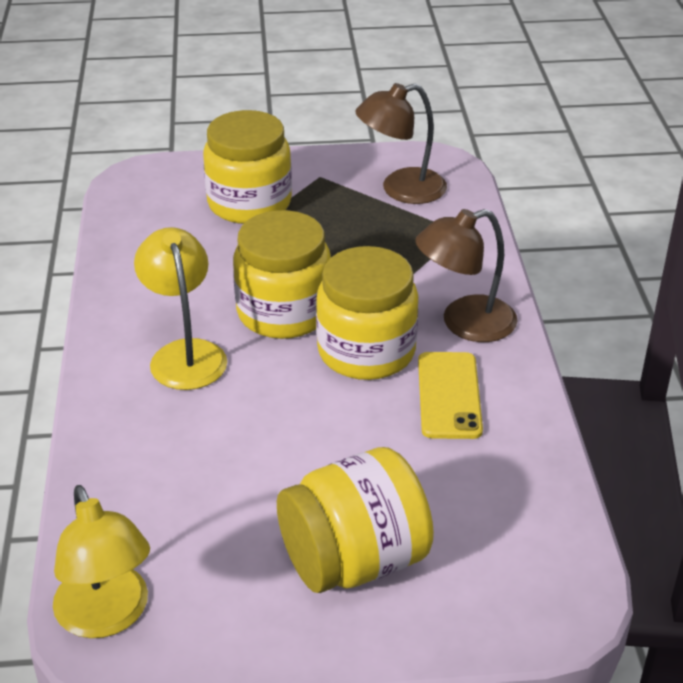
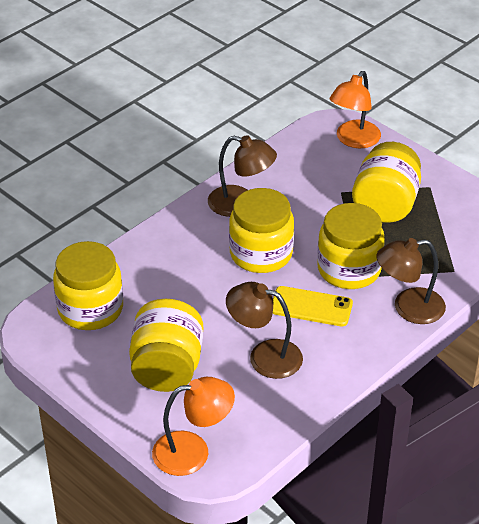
brown lamp: 2 -> 3
orange lamp: 0 -> 2
yellow jar: 4 -> 5
yellow lamp: 2 -> 0

